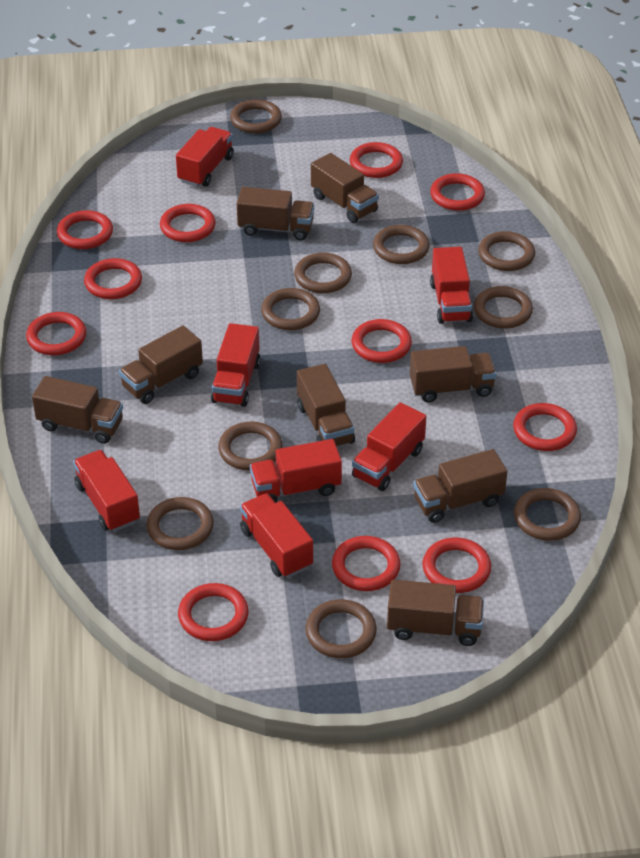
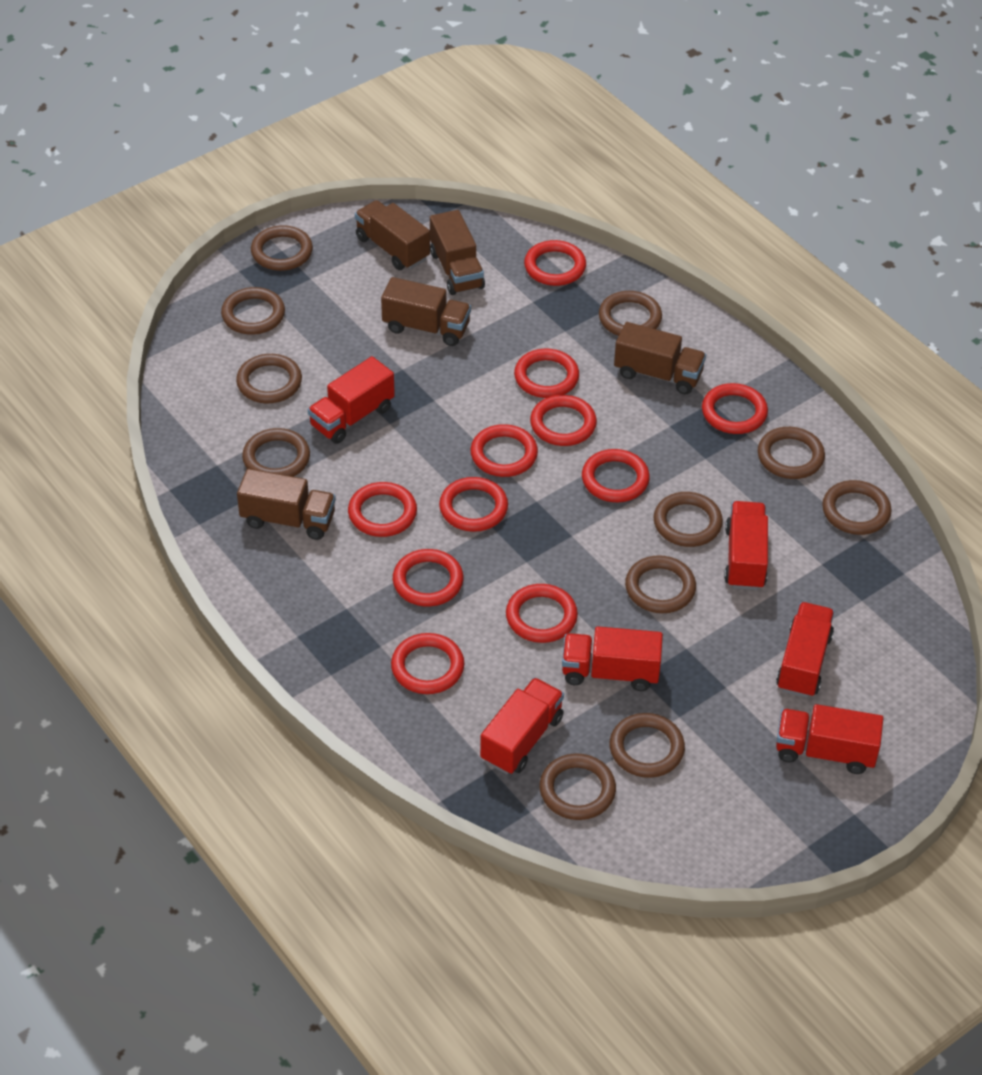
brown ring: 10 -> 11
brown truck: 8 -> 5
red truck: 7 -> 6

